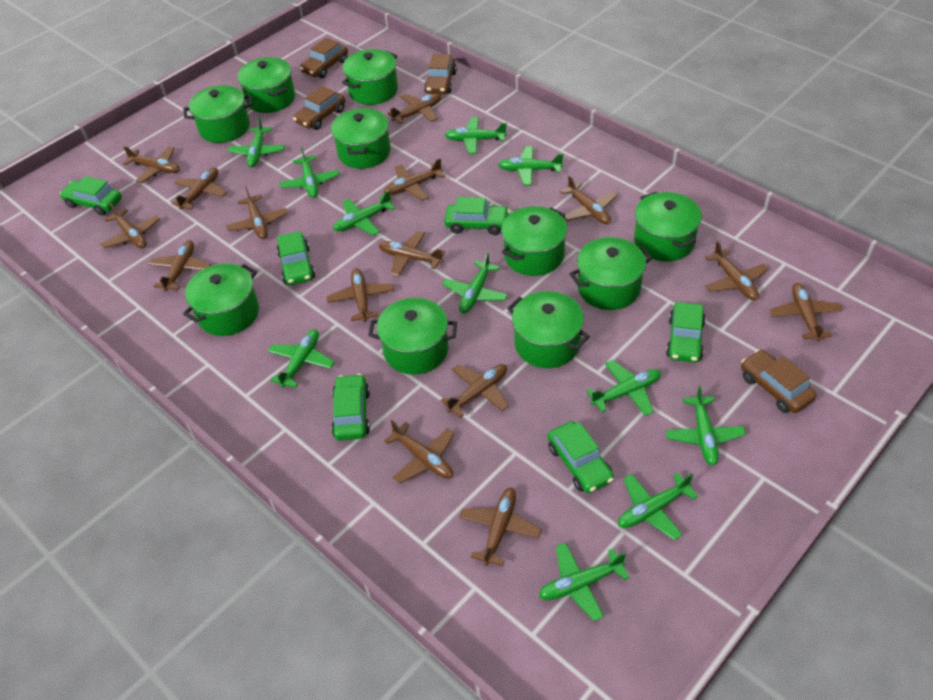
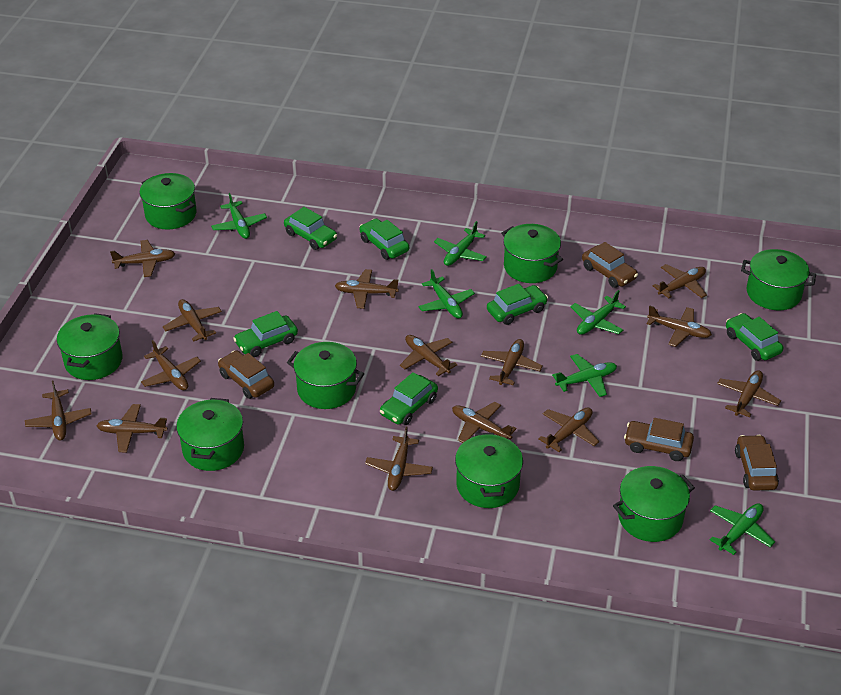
brown plane: 15 -> 14
green plane: 11 -> 6
green pot: 10 -> 8

